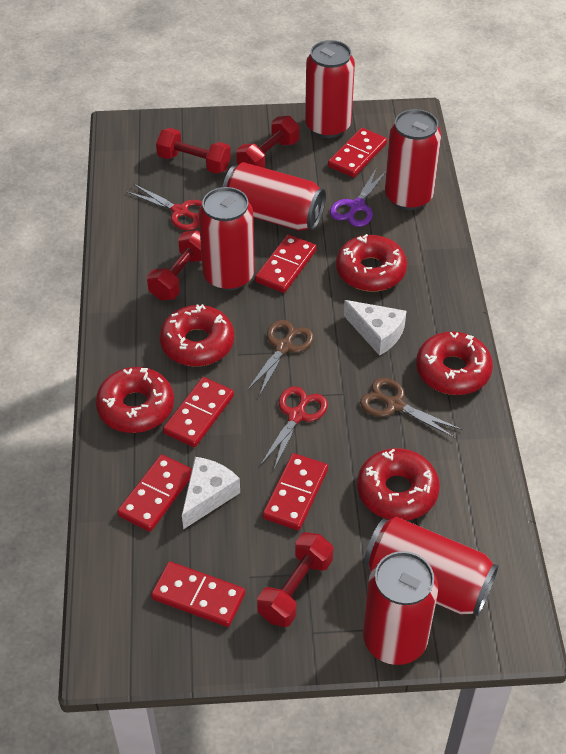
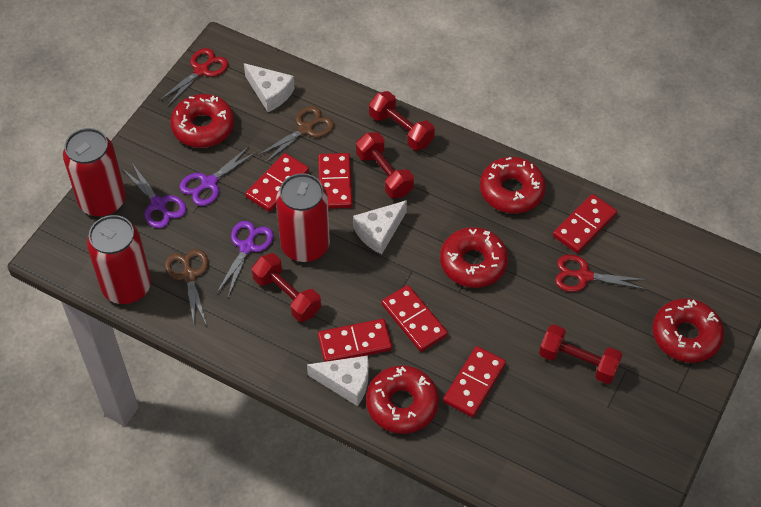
purple scissors: 1 -> 3
red can: 6 -> 3
white cheese: 2 -> 3

